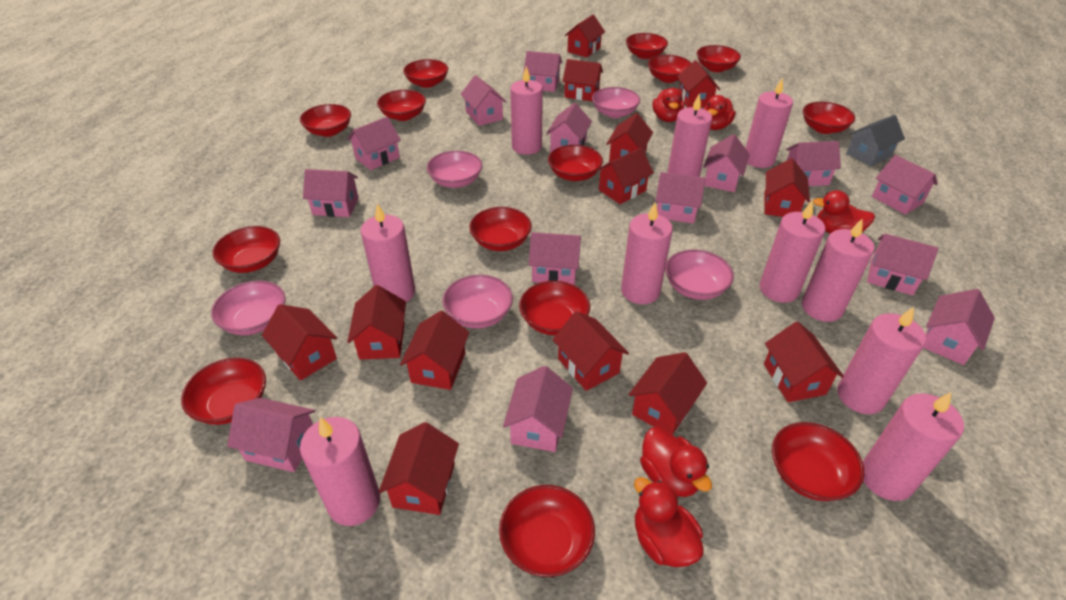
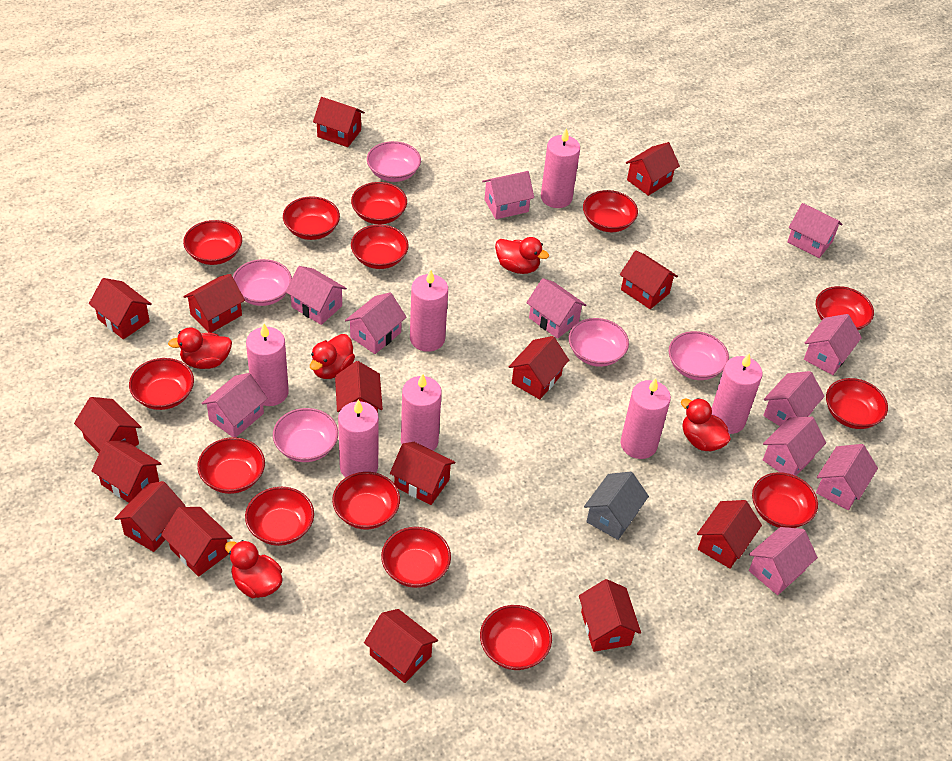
pink candle: 10 -> 7
pink house: 14 -> 11
red house: 13 -> 15

